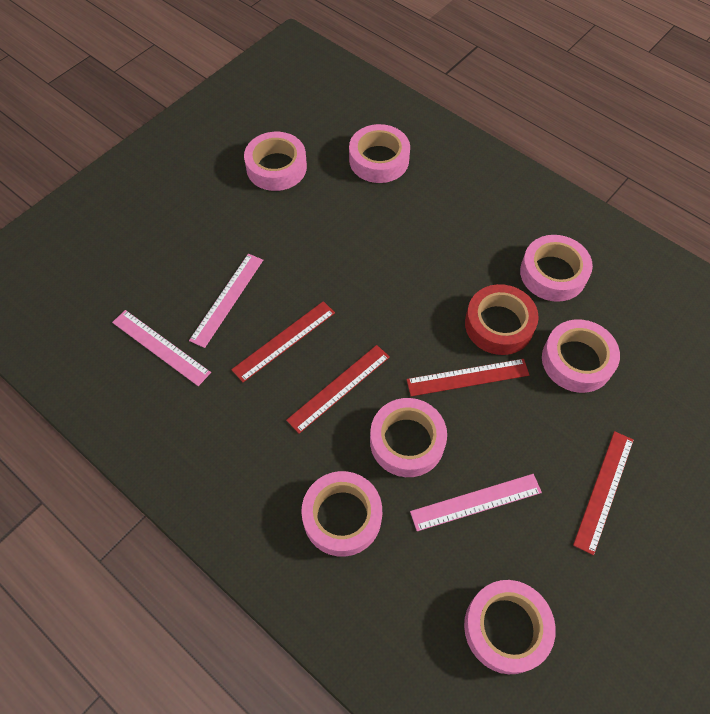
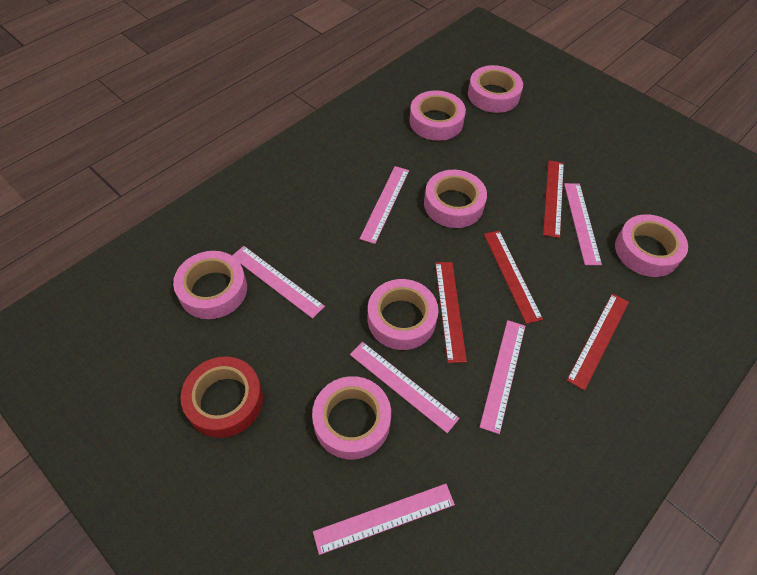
pink ruler: 3 -> 6

